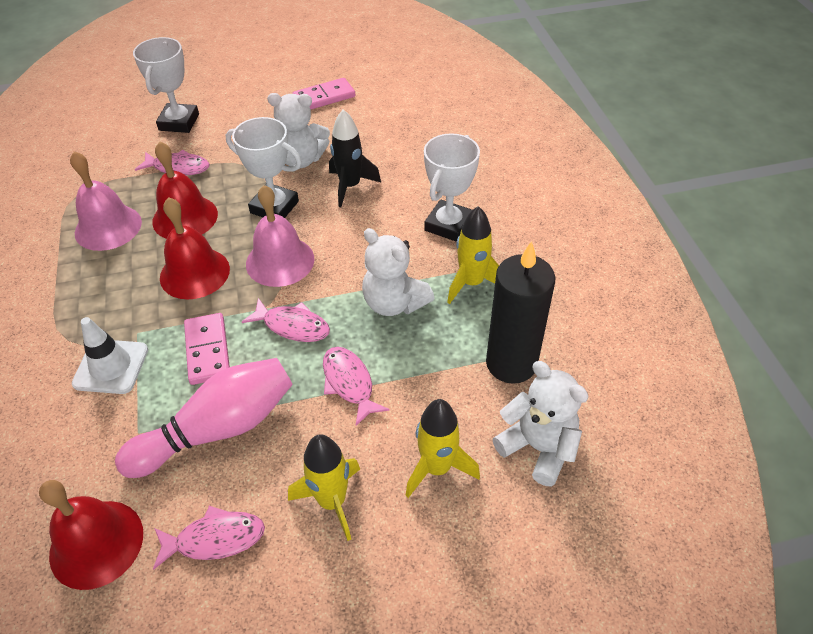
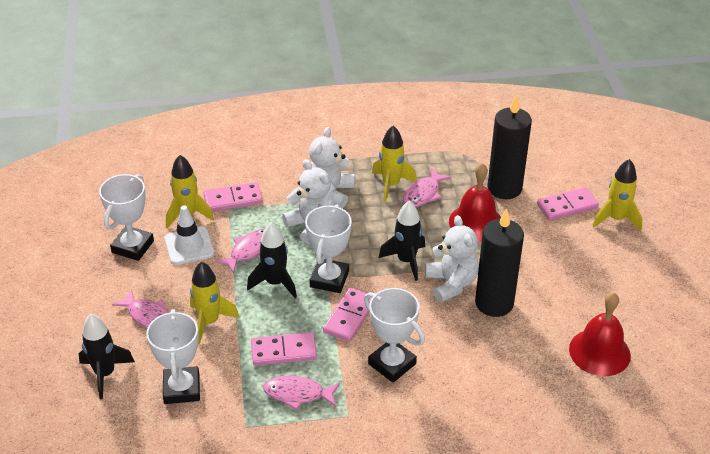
black candle: 1 -> 2
black rocket: 1 -> 3
pink bell: 2 -> 0
pink bowling pin: 1 -> 0
pink domino: 2 -> 4
red bell: 3 -> 2
white trophy: 3 -> 4
yellow rocket: 3 -> 4

